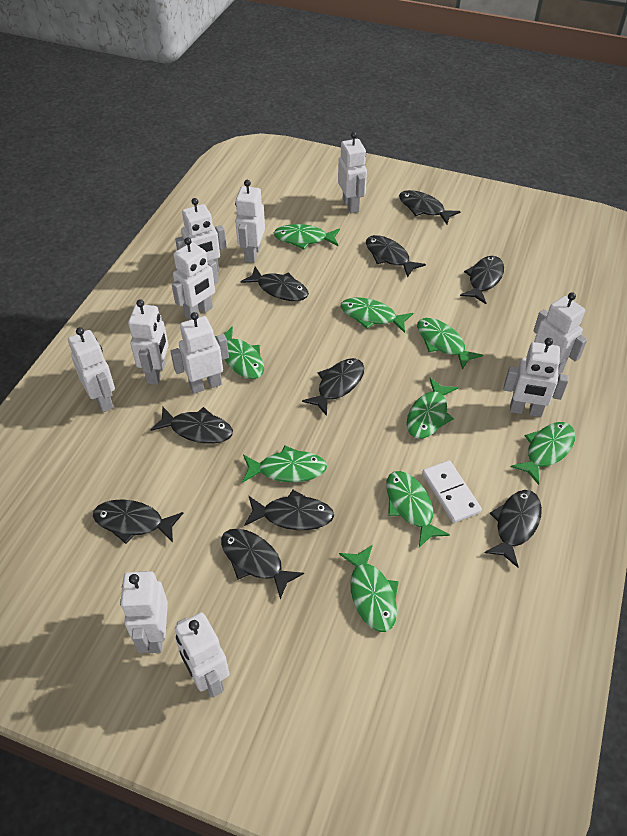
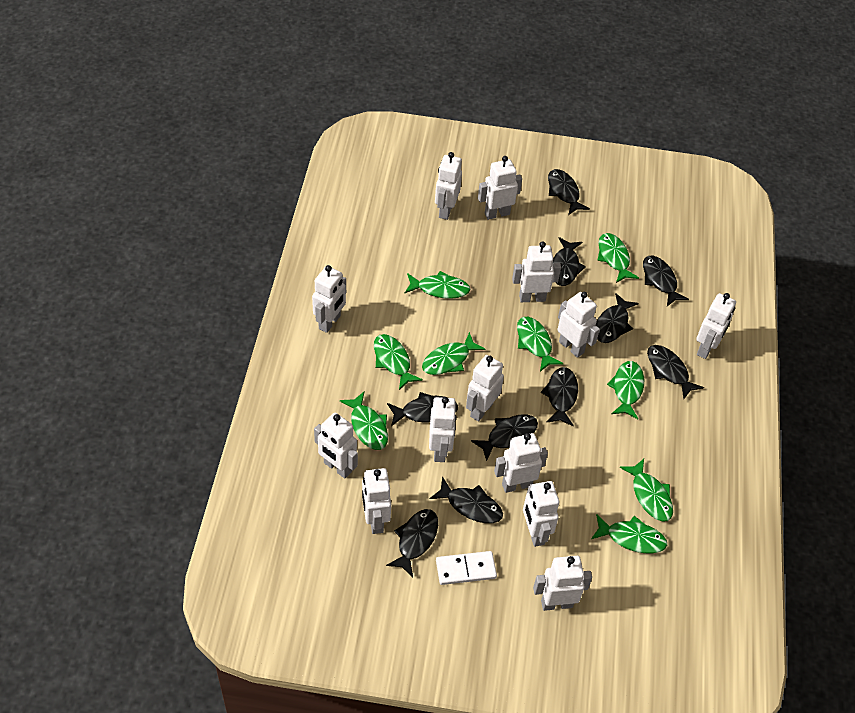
white robot: 11 -> 13

